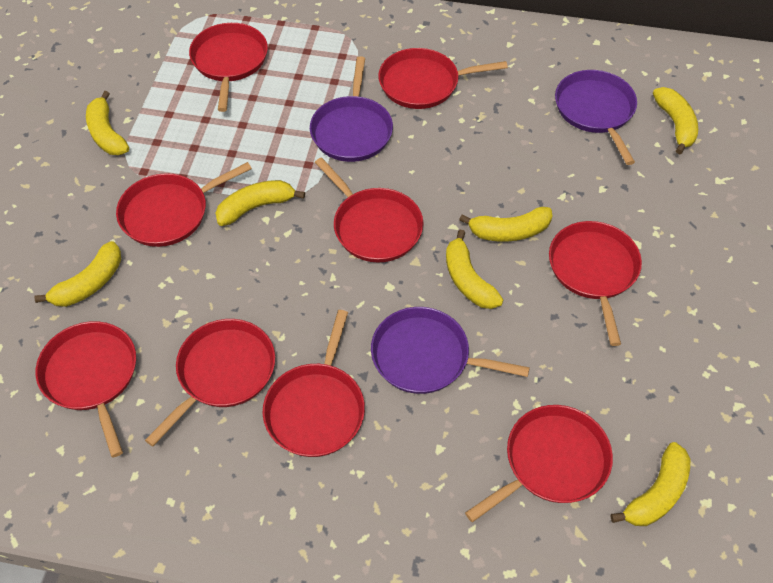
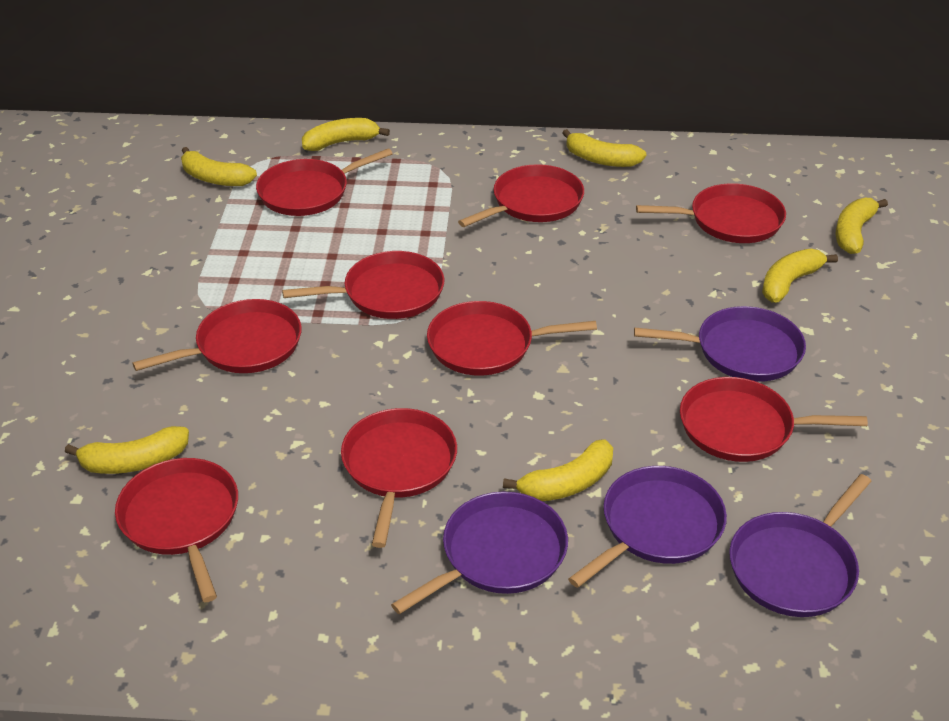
purple pan: 3 -> 4

